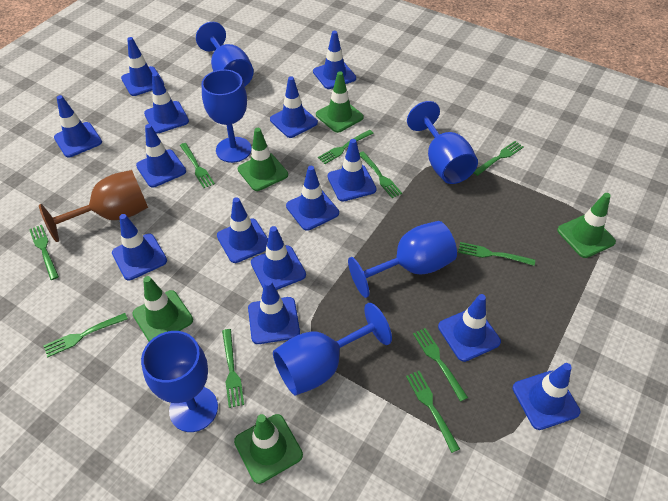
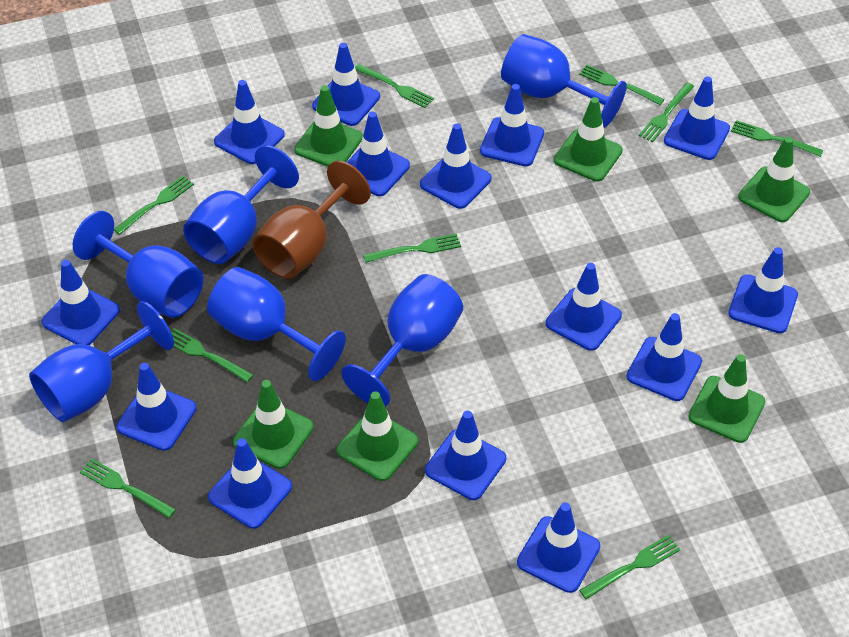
green fork: 10 -> 9
green traffic cone: 5 -> 6

